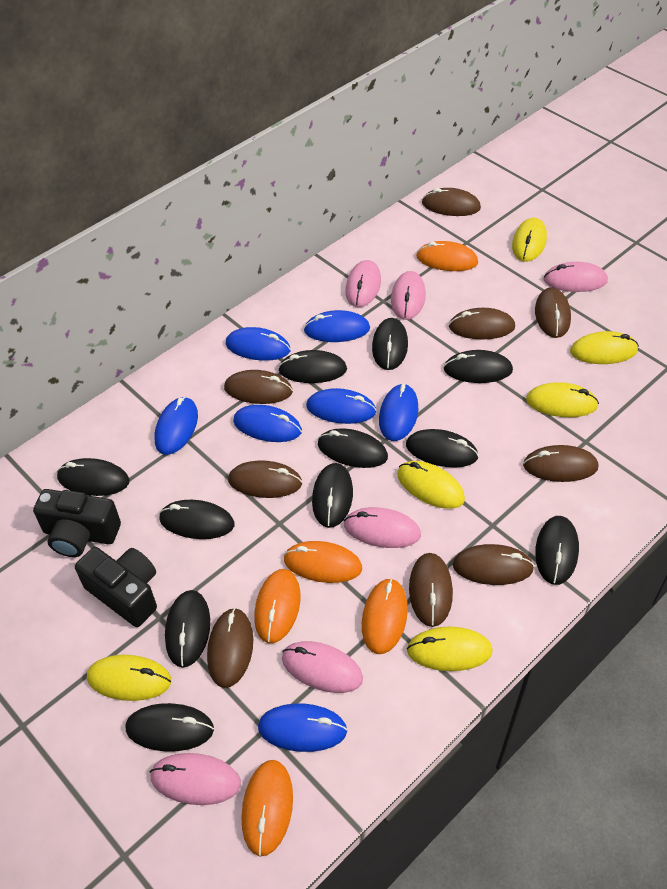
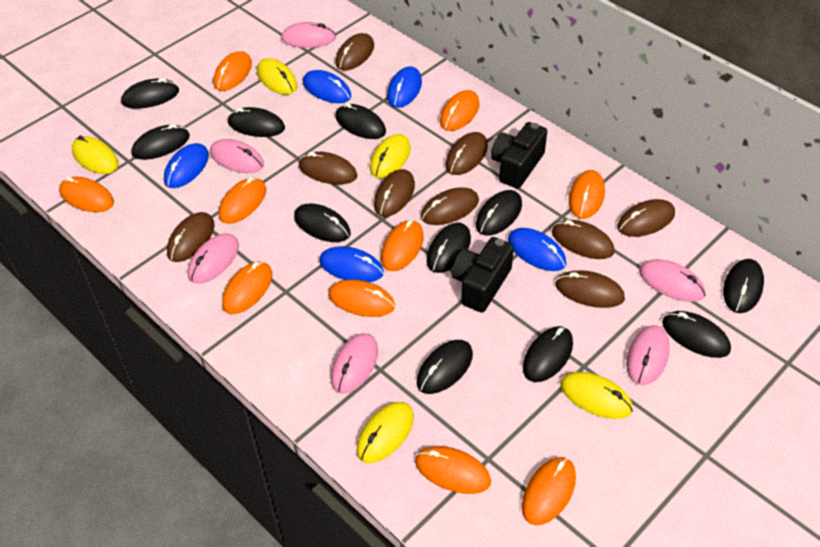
blue mouse: 7 -> 5
orange mouse: 5 -> 10
yellow mouse: 6 -> 5

